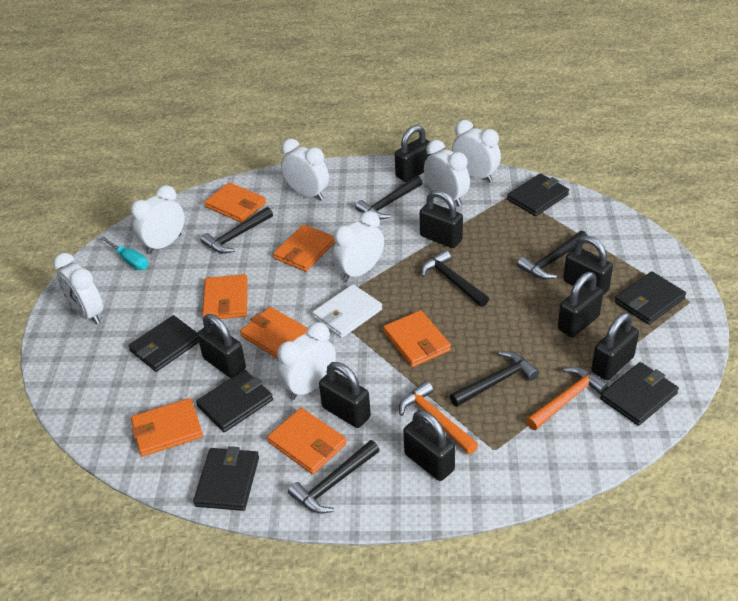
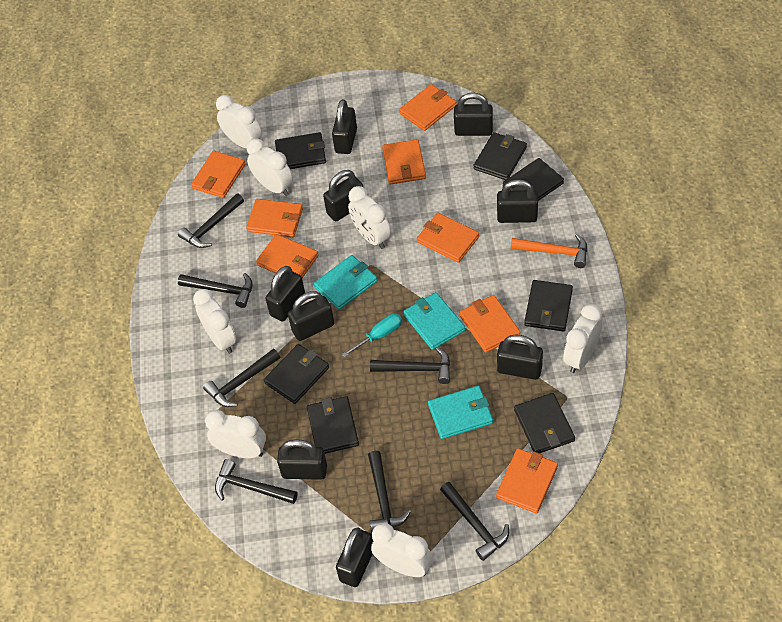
black hammer: 6 -> 7
black padlock: 8 -> 9
black wallet: 6 -> 7
orange hammer: 2 -> 1
orange wallet: 7 -> 8
turquoise wallet: 0 -> 3
white wallet: 1 -> 0

